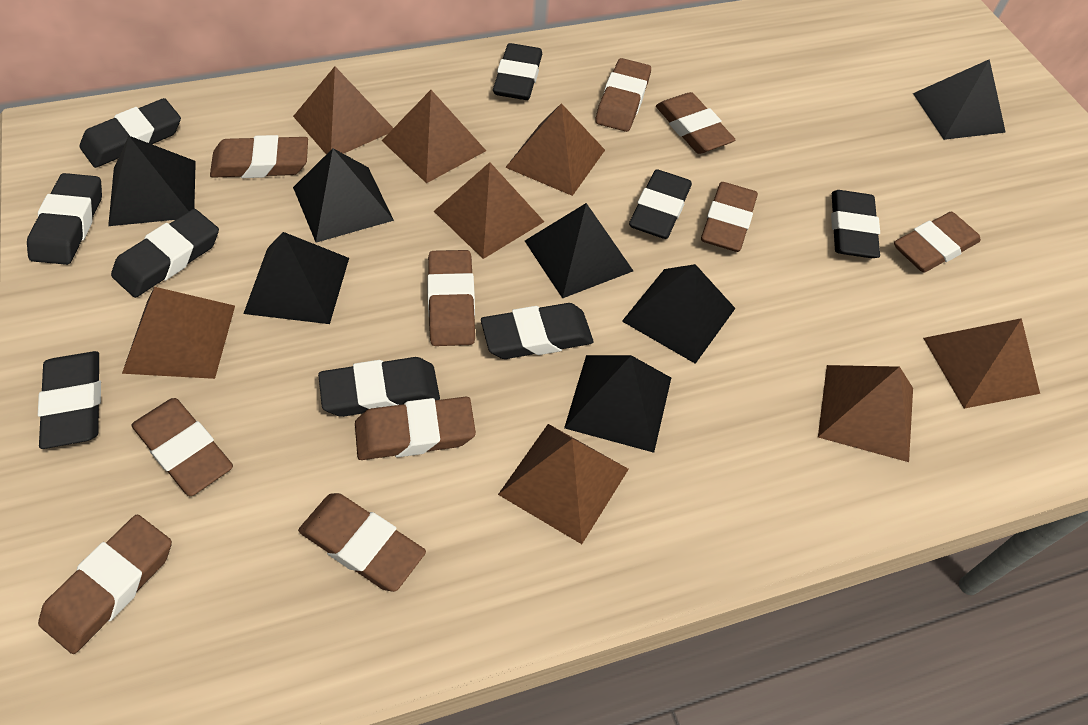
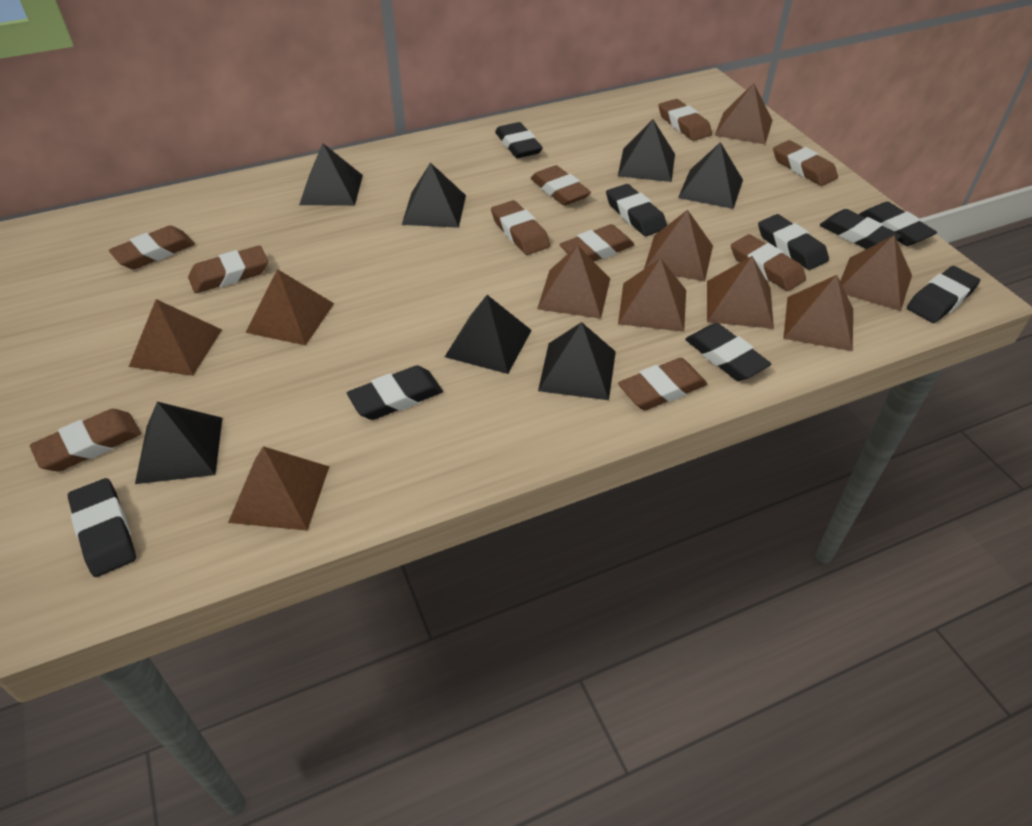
brown pyramid: 8 -> 10

